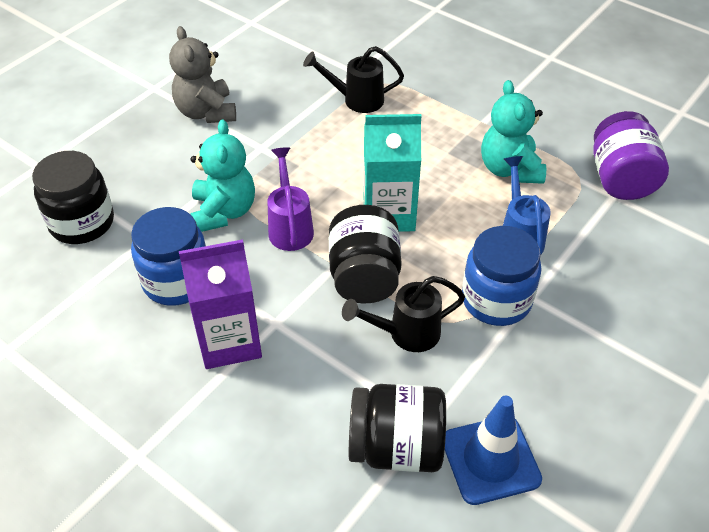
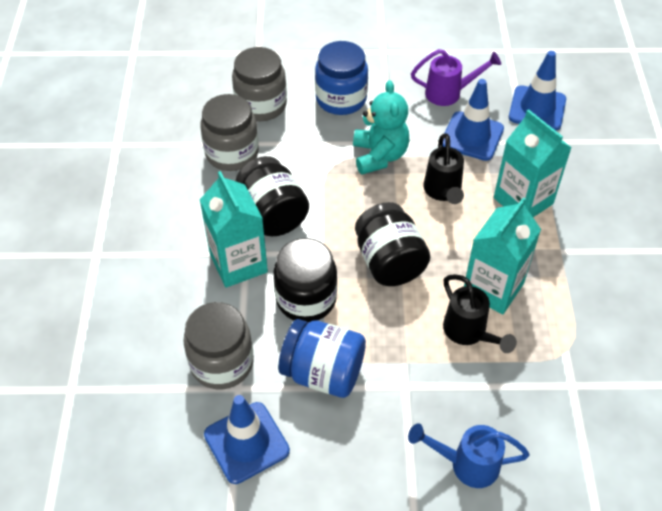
blue traffic cone: 1 -> 3
grey jar: 0 -> 3
grey teddy bear: 1 -> 0
purple carton: 1 -> 0
purple jar: 1 -> 0
turquoise carton: 1 -> 3
turquoise teddy bear: 2 -> 1

